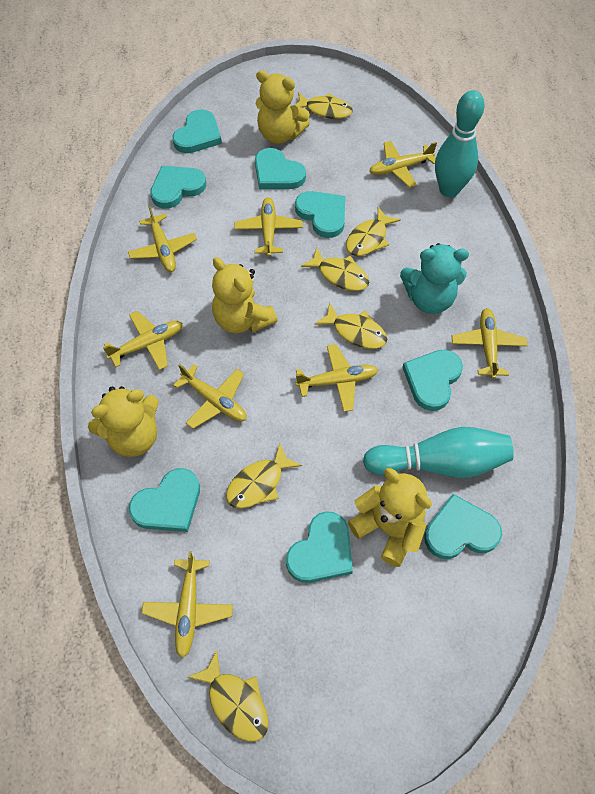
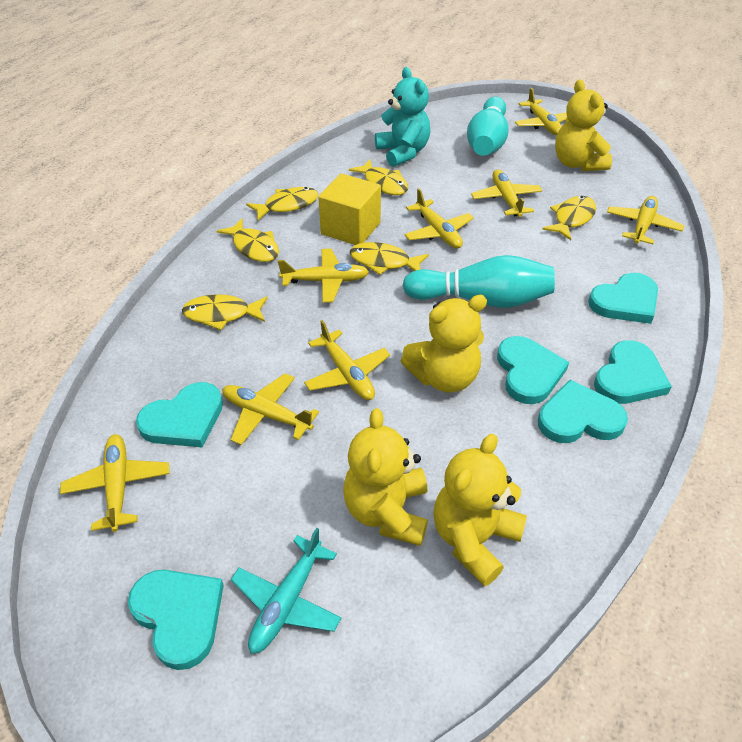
turquoise heart: 8 -> 6
turquoise plane: 0 -> 1
yellow cube: 0 -> 1

